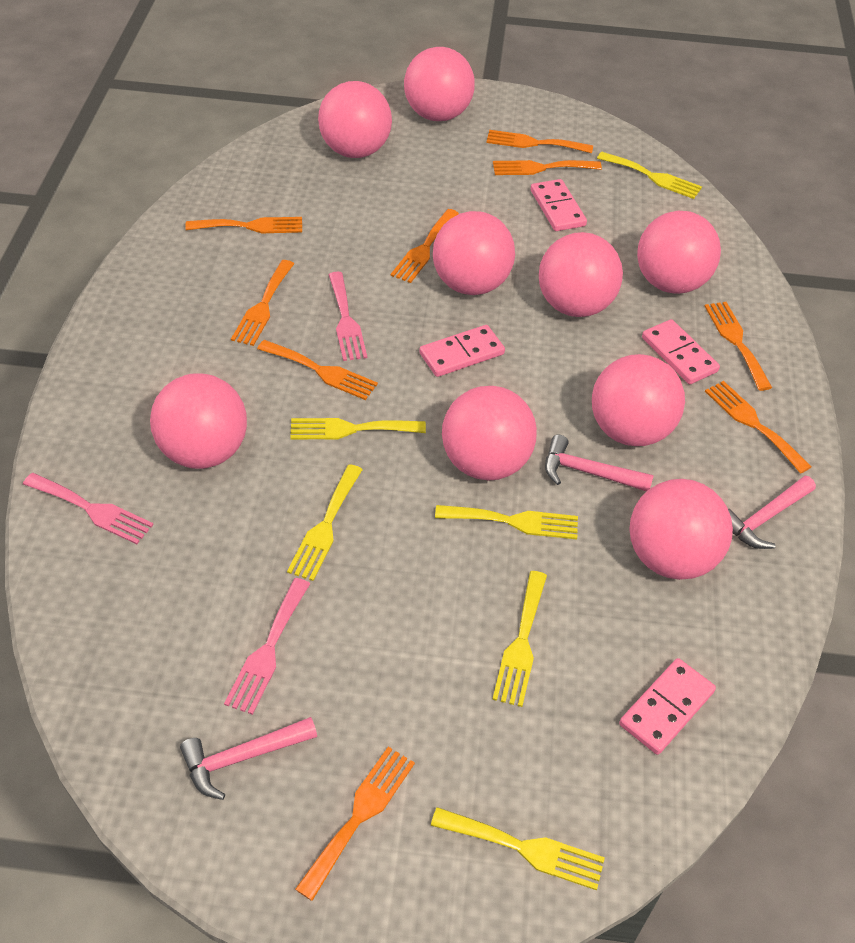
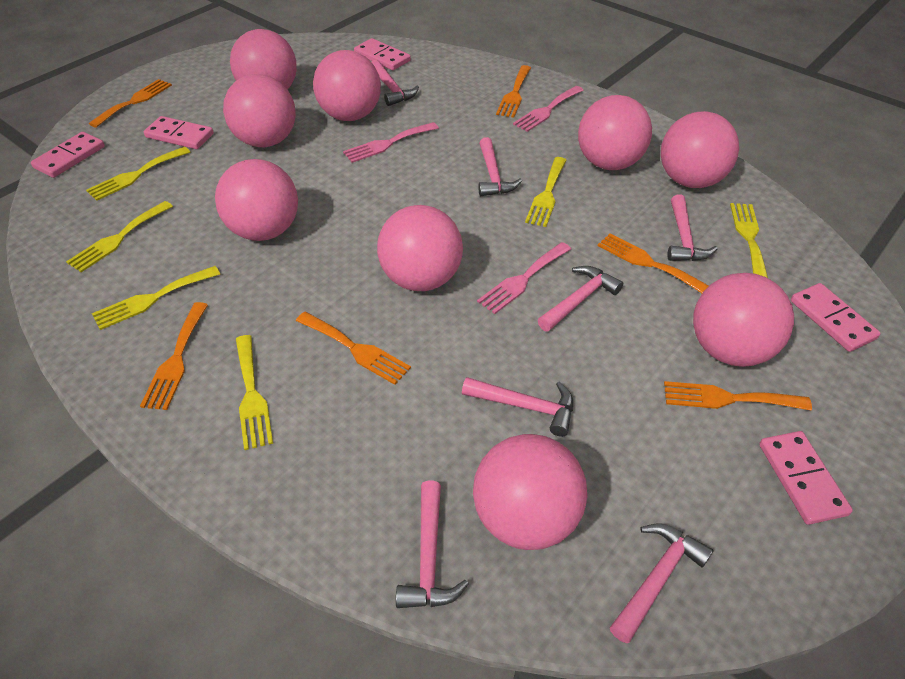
orange fork: 9 -> 6
pink domino: 4 -> 5
pink hammer: 3 -> 7

